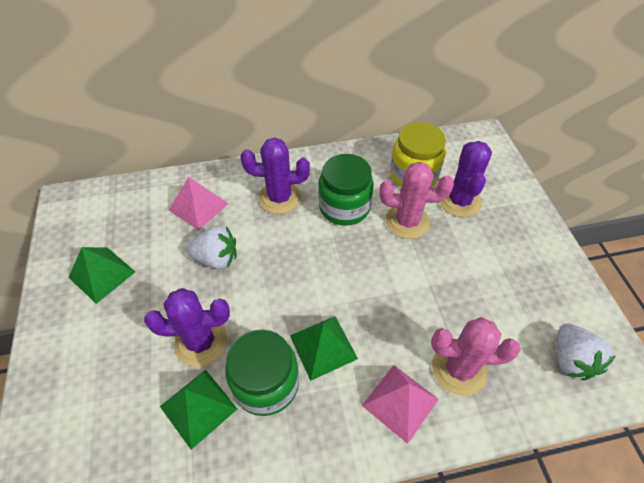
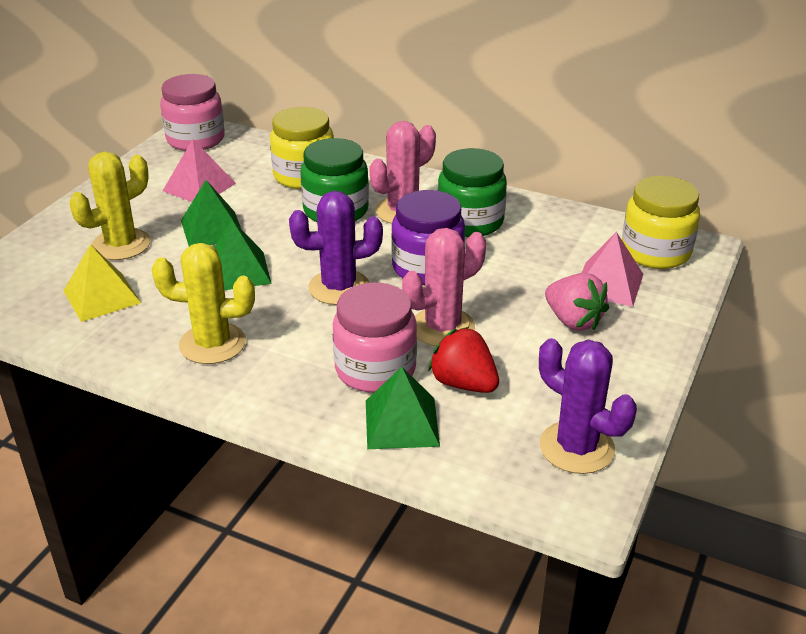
pink jar: 0 -> 2
pink strawberry: 0 -> 1
purple cactus: 3 -> 2
purple jar: 0 -> 1
red strawberry: 0 -> 1
white strawberry: 2 -> 0
yellow cactus: 0 -> 2
yellow jar: 1 -> 2
yellow pyramid: 0 -> 1

